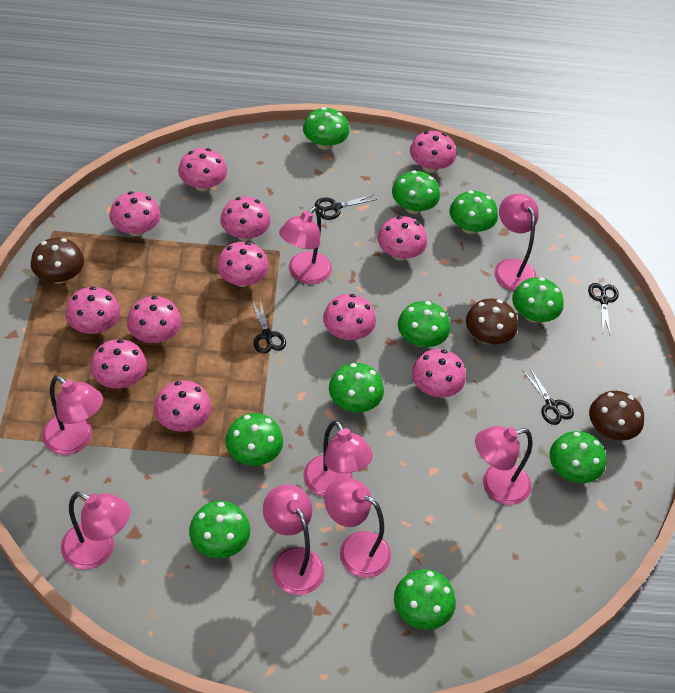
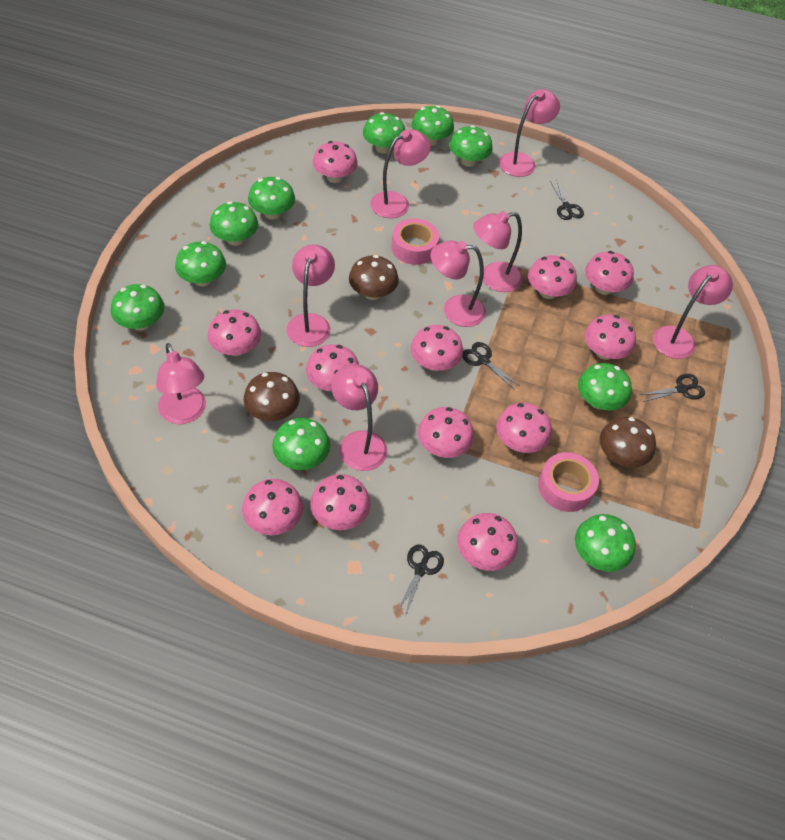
pink tape: 0 -> 2

